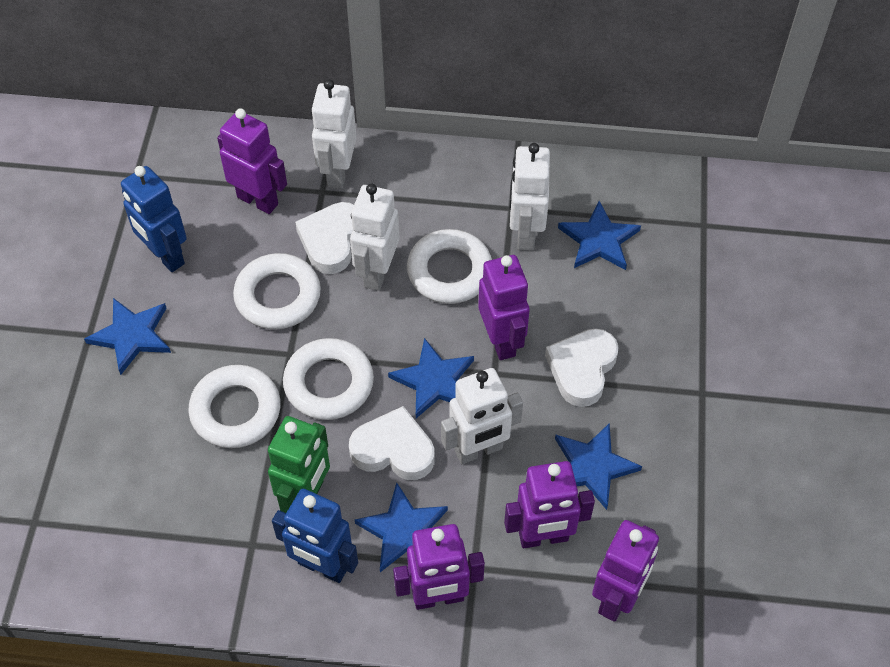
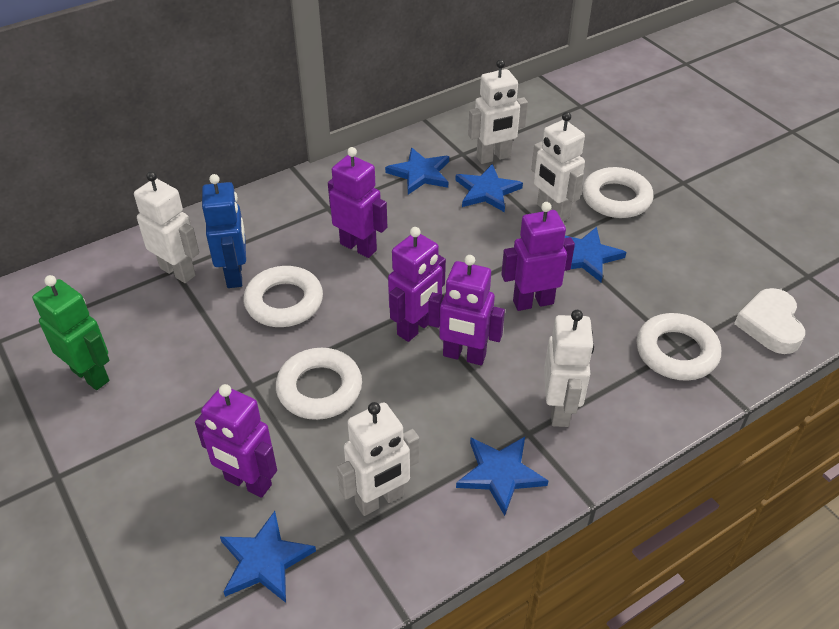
blue robot: 2 -> 1
white heart: 3 -> 1
white robot: 4 -> 5

